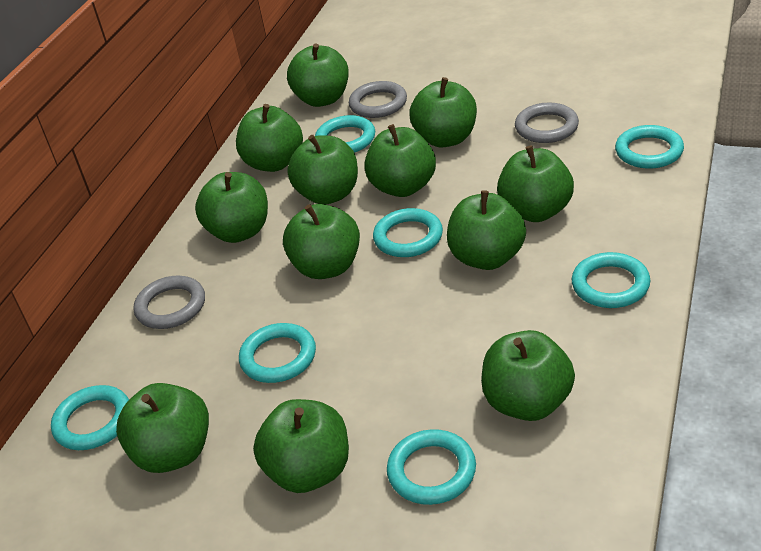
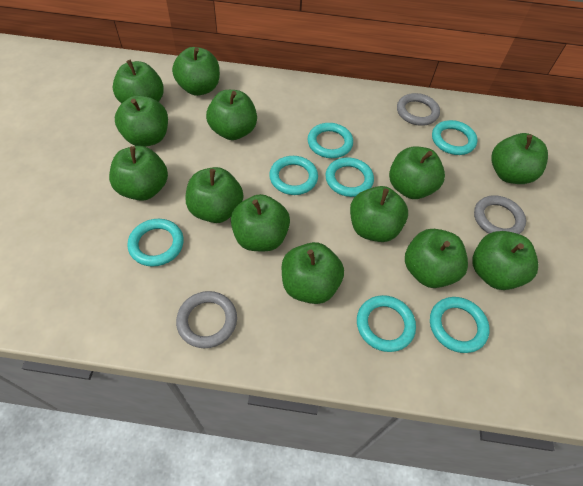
green apple: 12 -> 13

